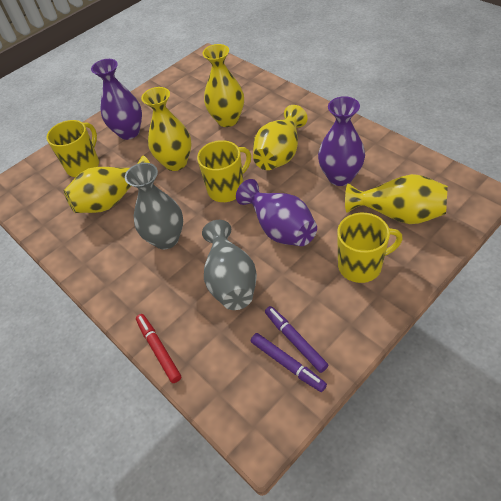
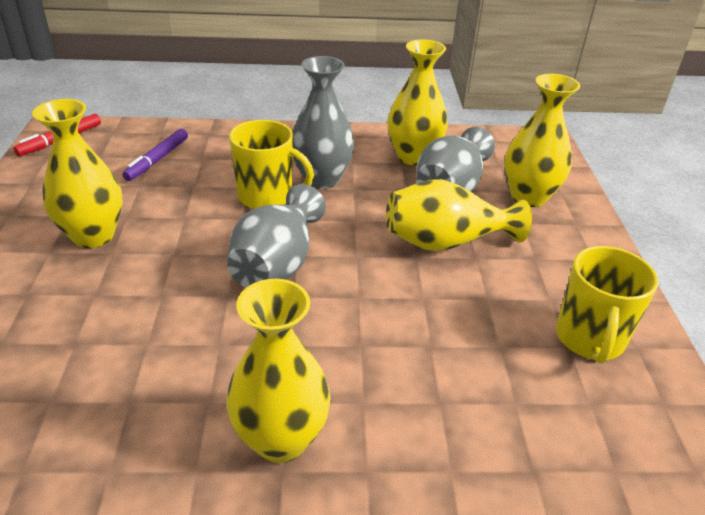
grey vase: 2 -> 3
purple marker: 2 -> 1
purple vase: 3 -> 0
yellow mug: 3 -> 2

